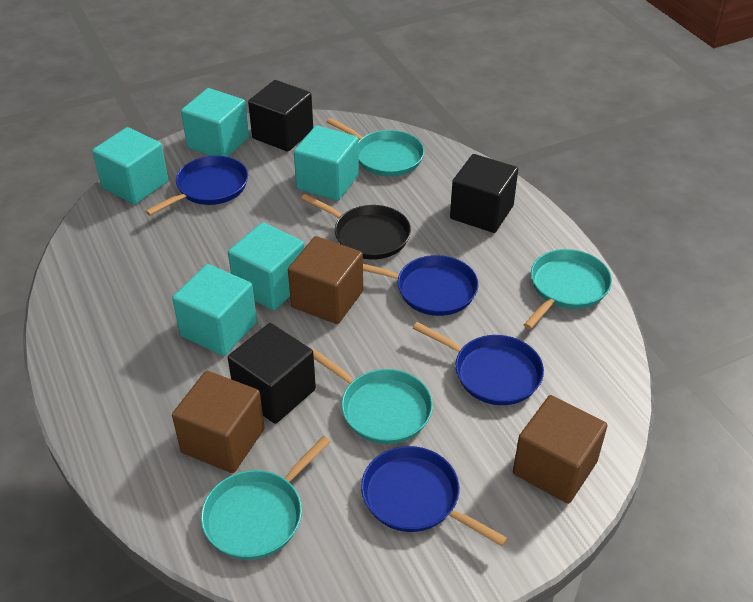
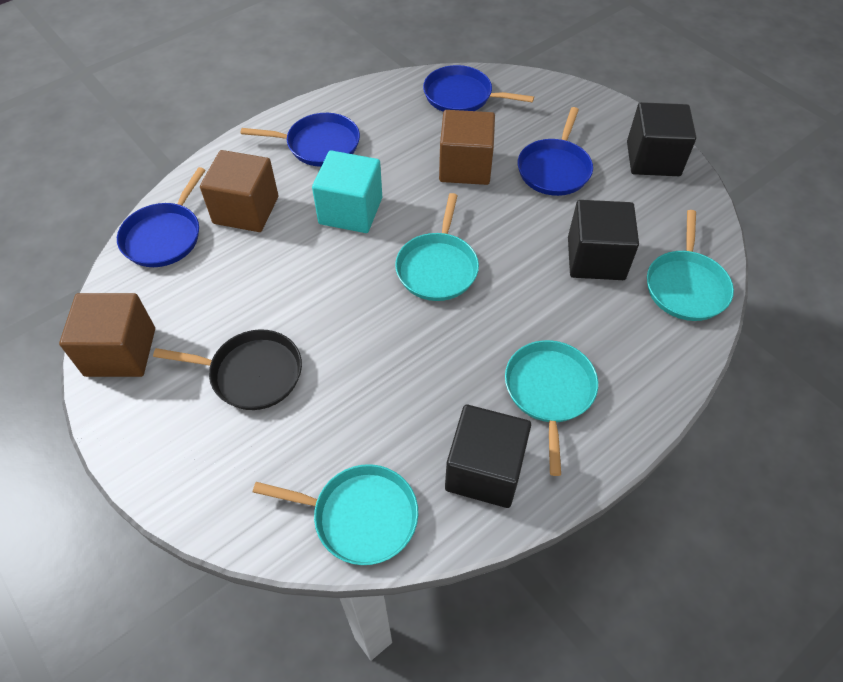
turquoise cube: 5 -> 1

